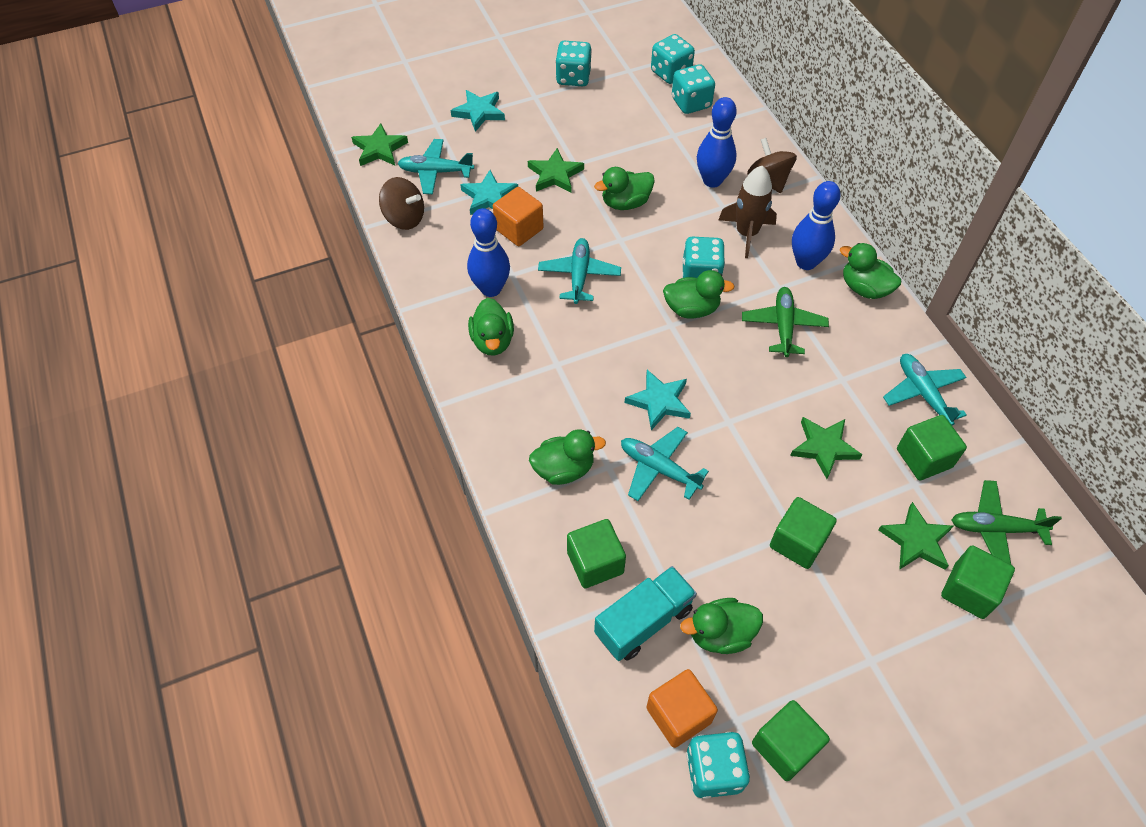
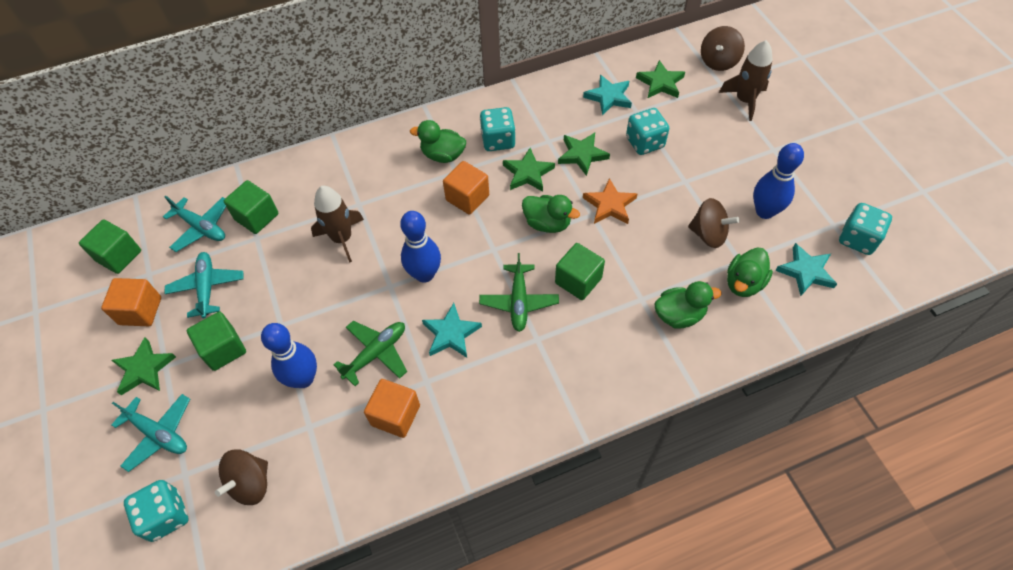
brown rocket: 1 -> 2
brown spinning top: 2 -> 3
green cube: 5 -> 4
green duck: 6 -> 4
orange cube: 2 -> 3
orange star: 0 -> 1
turquoise dice: 5 -> 4
turquoise plane: 4 -> 3
turquoise truck: 1 -> 0

